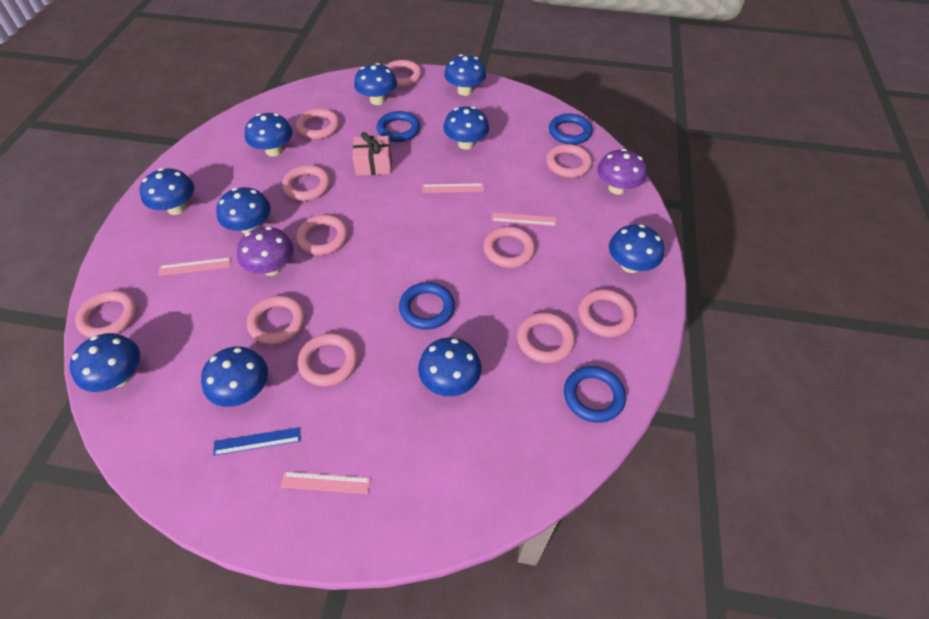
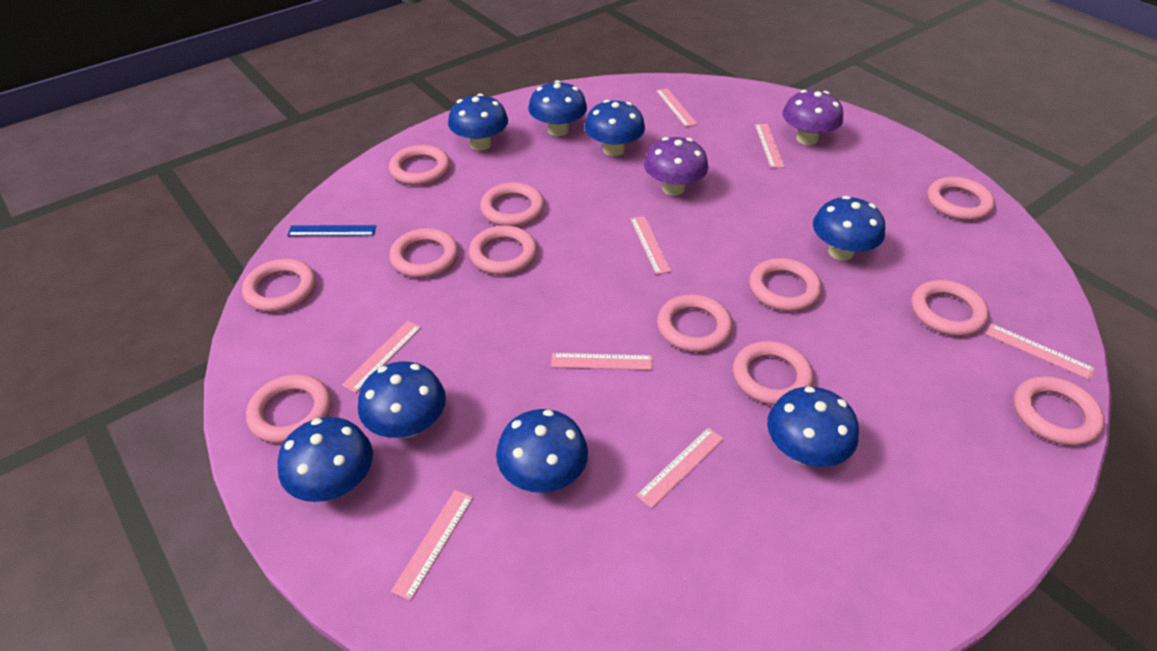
blue mushroom: 10 -> 8
blue ring: 4 -> 0
pink gift: 1 -> 0
pink ring: 11 -> 12
pink ruler: 4 -> 8

